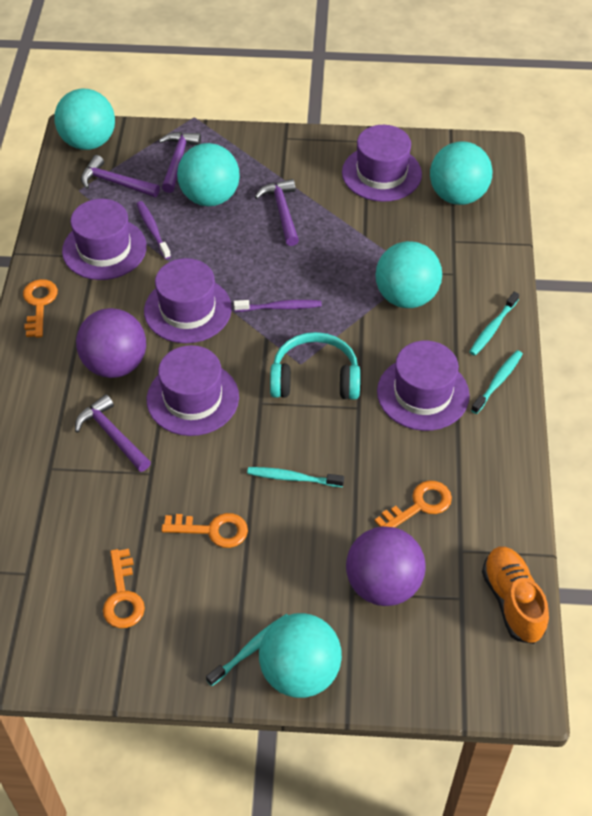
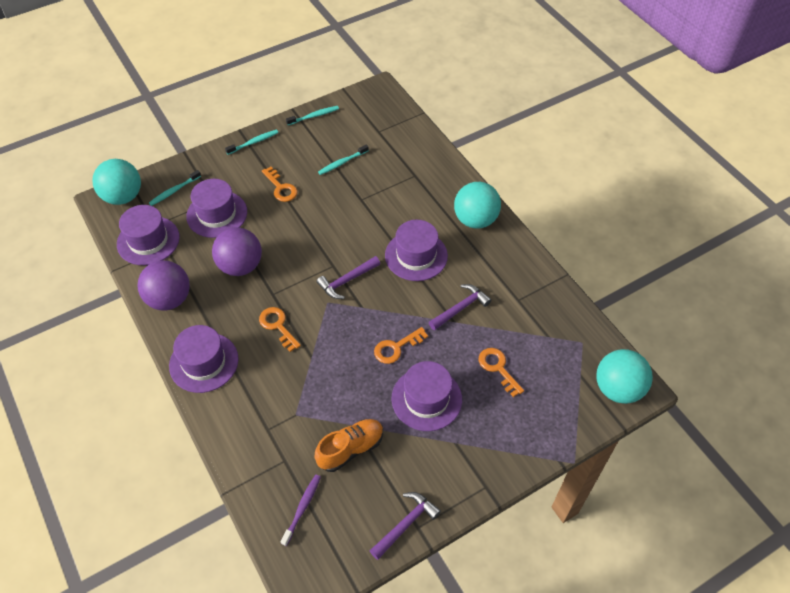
purple hammer: 4 -> 3
purple toothbrush: 2 -> 1
turquoise ball: 5 -> 3
turquoise headphones: 1 -> 0

